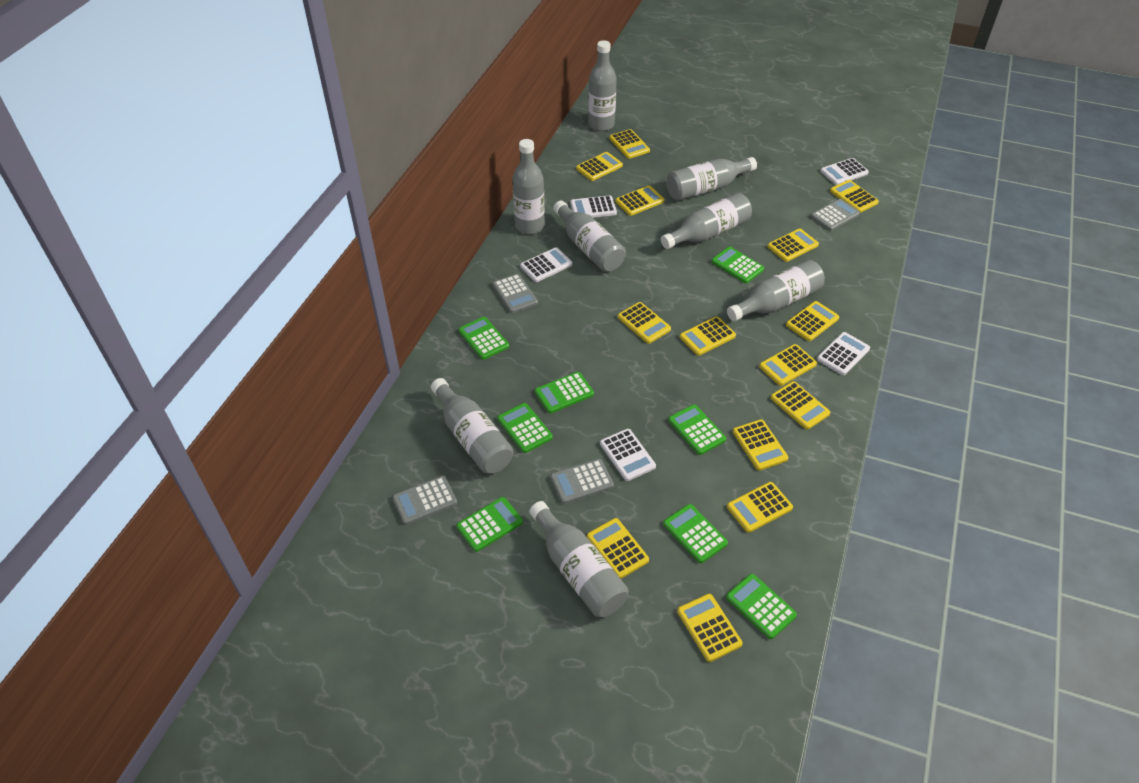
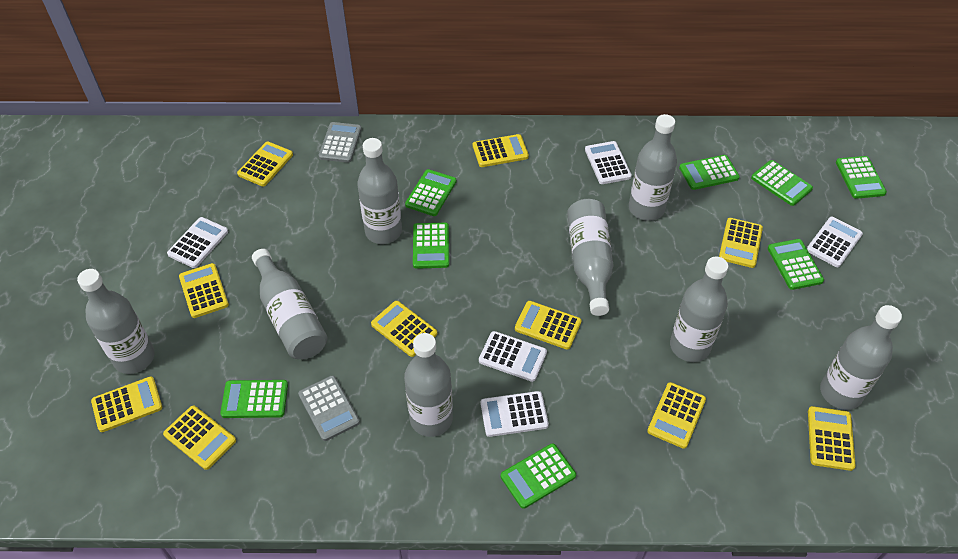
grey calculator: 4 -> 2
yellow calculator: 14 -> 10

